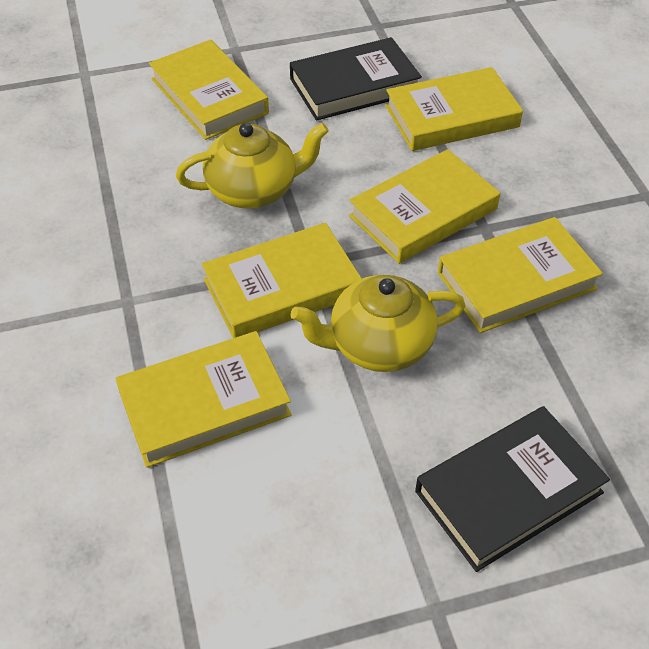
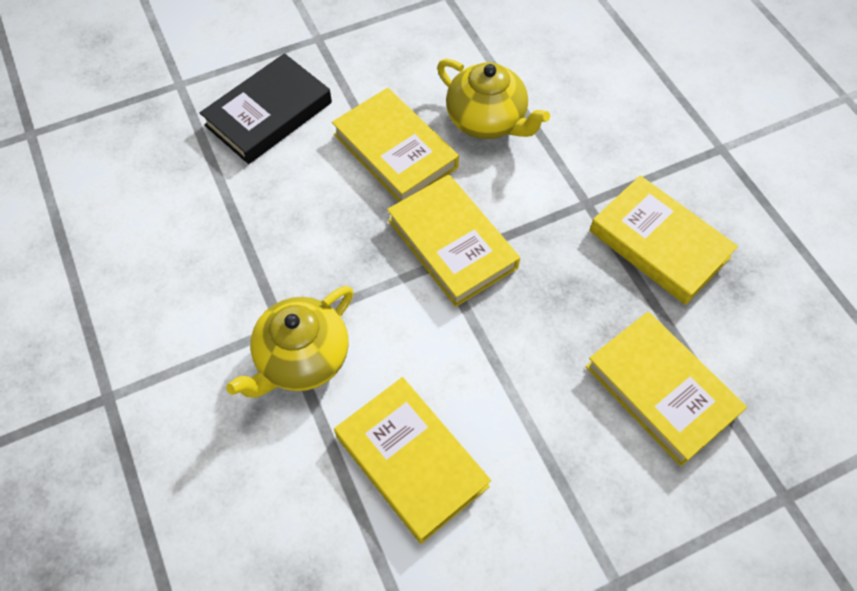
black book: 2 -> 1
yellow book: 6 -> 5

